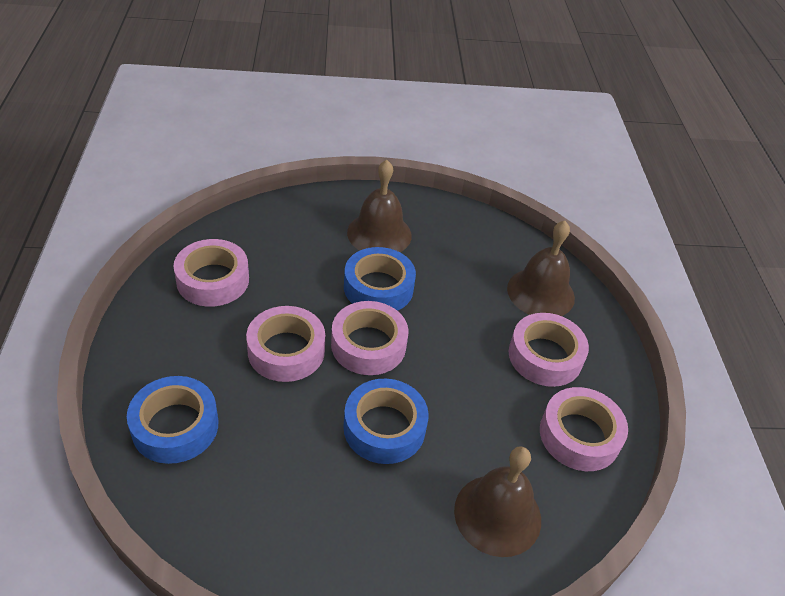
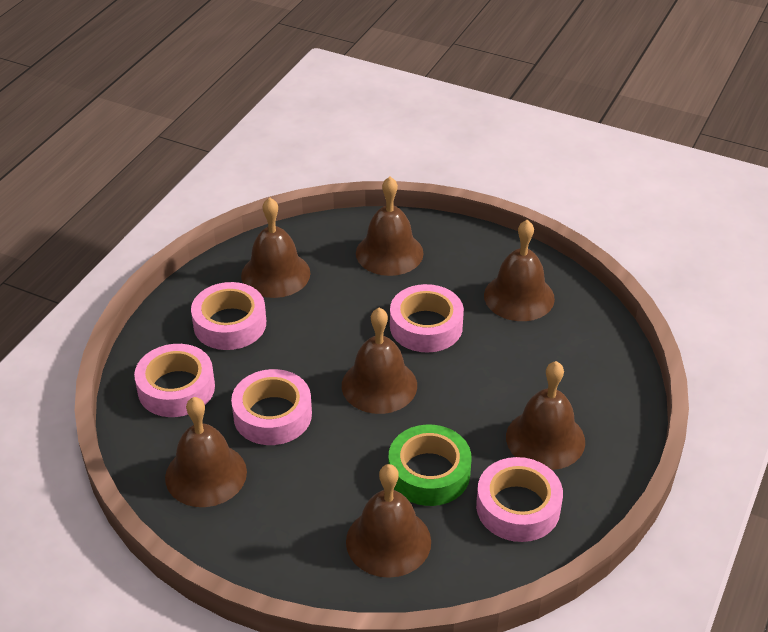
blue tape: 3 -> 0
brown bell: 3 -> 7
green tape: 0 -> 1

